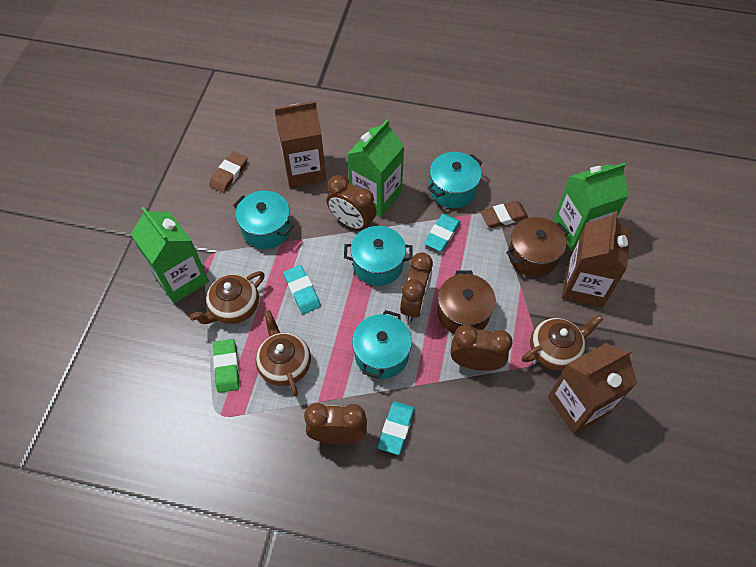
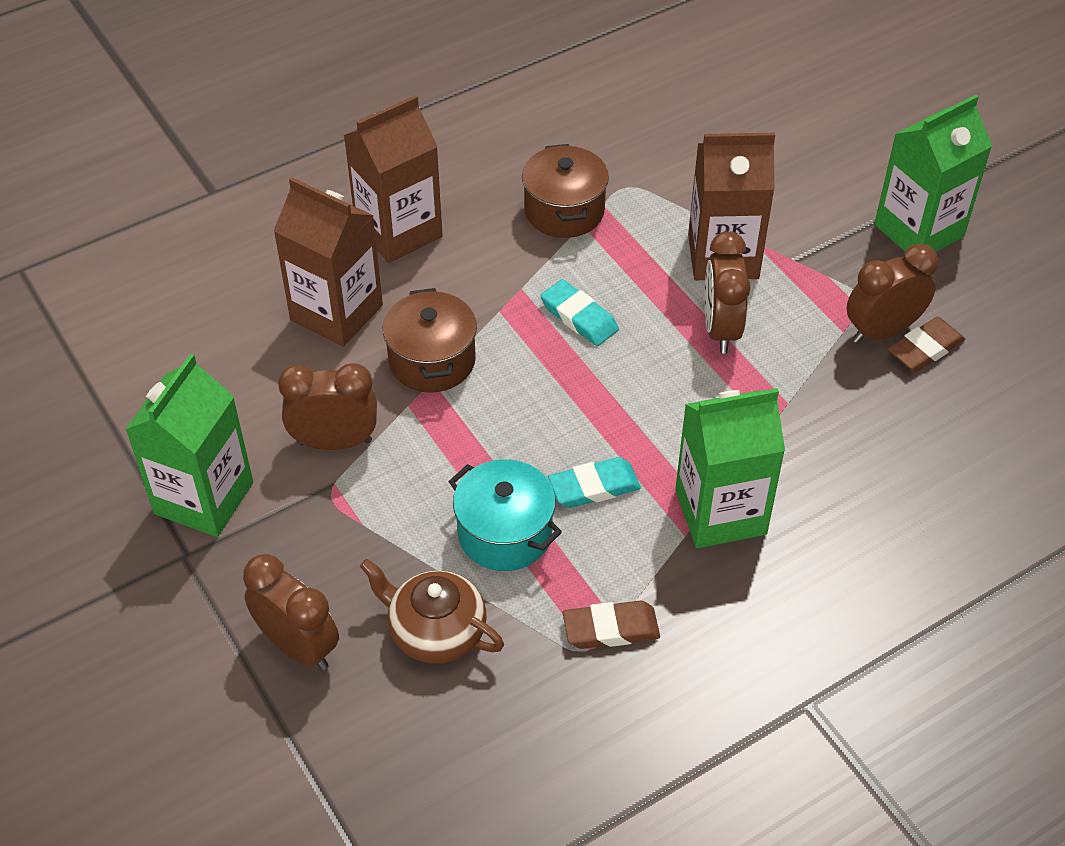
brown teapot: 3 -> 1
green eraser: 1 -> 0
turquoise eraser: 3 -> 2
turquoise pot: 4 -> 1

